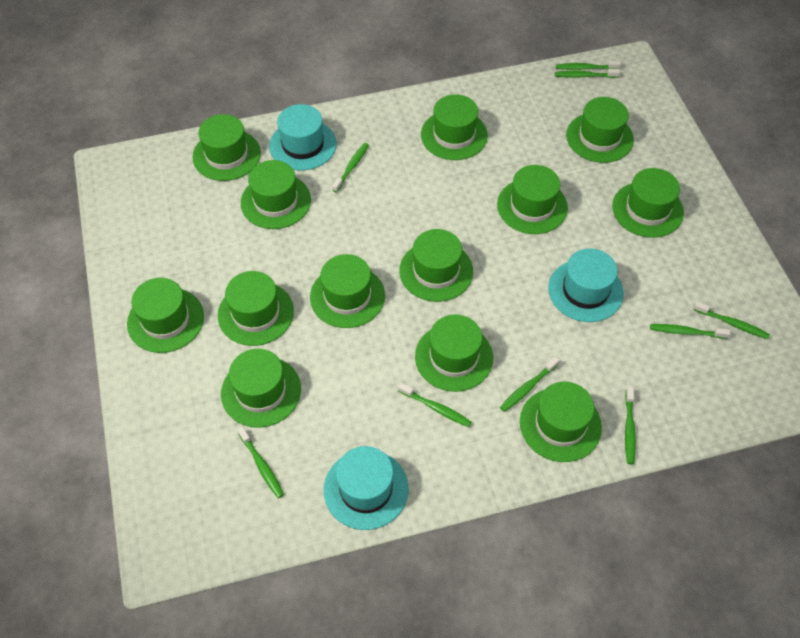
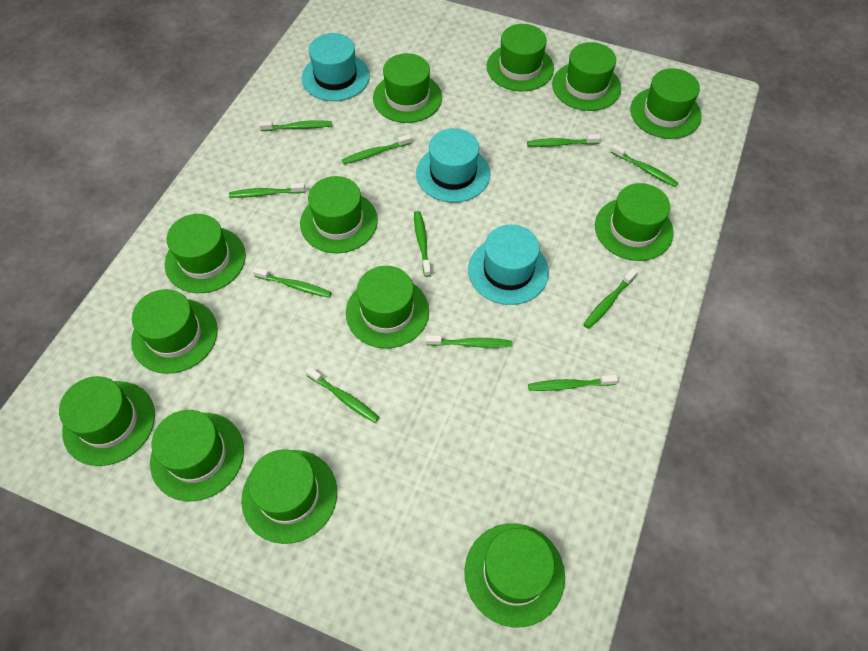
green toothbrush: 9 -> 11

